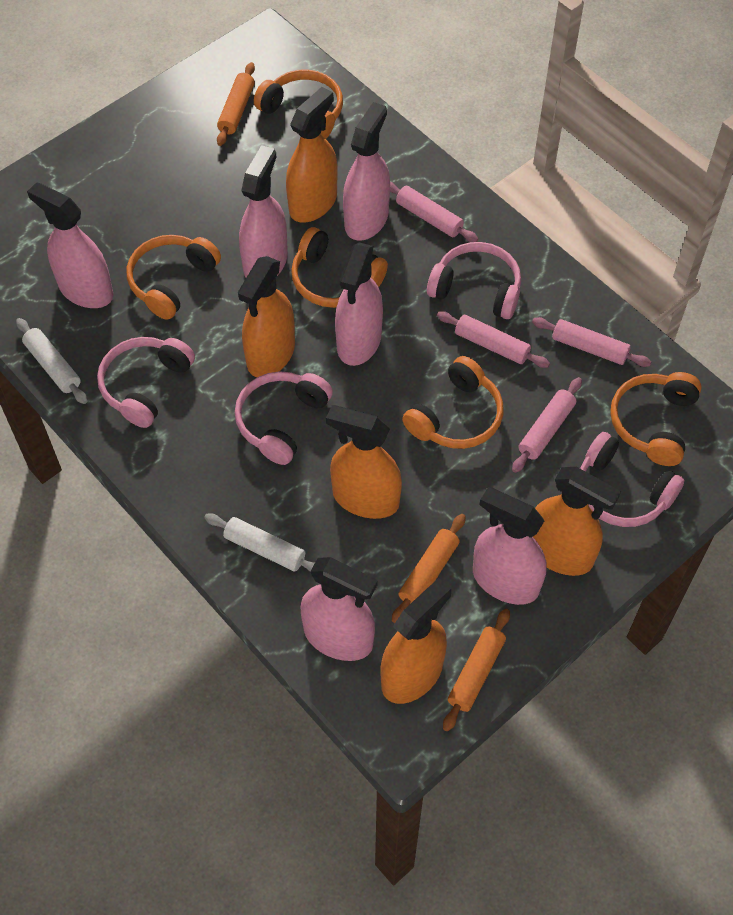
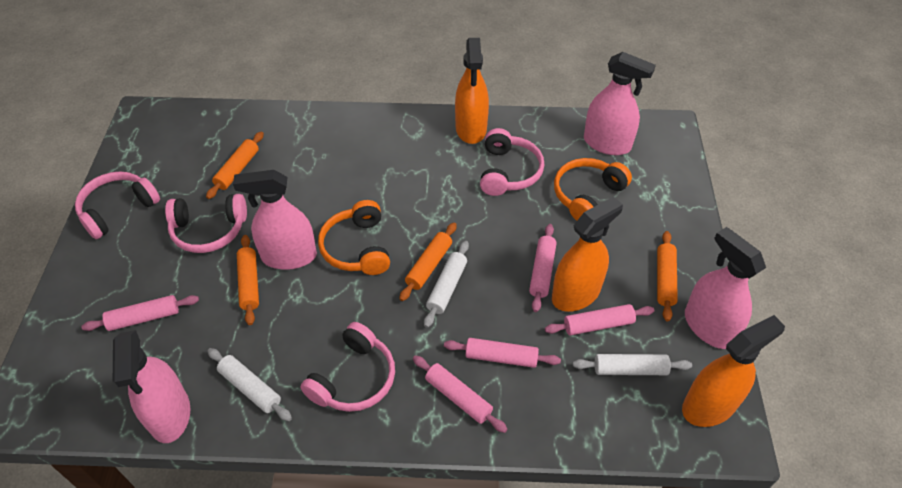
orange headphones: 5 -> 2
orange rolling pin: 3 -> 4
orange spray bottle: 5 -> 3
pink rolling pin: 4 -> 5
pink spray bottle: 6 -> 4
white rolling pin: 2 -> 3

